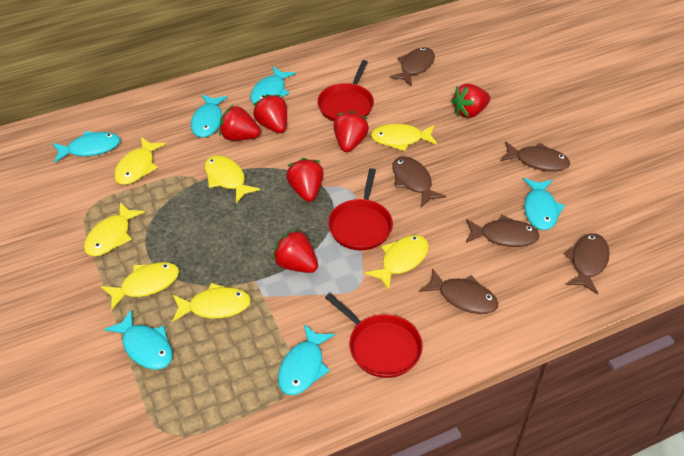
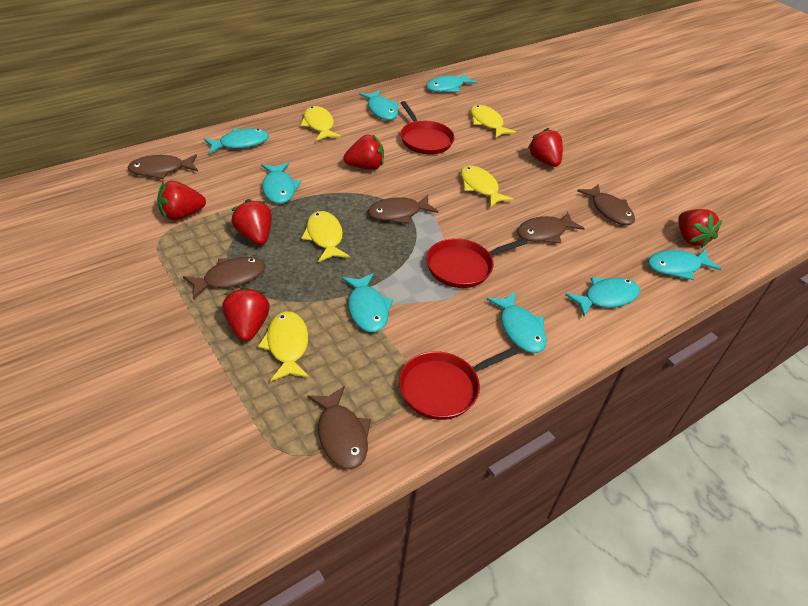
turquoise fish: 6 -> 8
yellow fish: 7 -> 5

